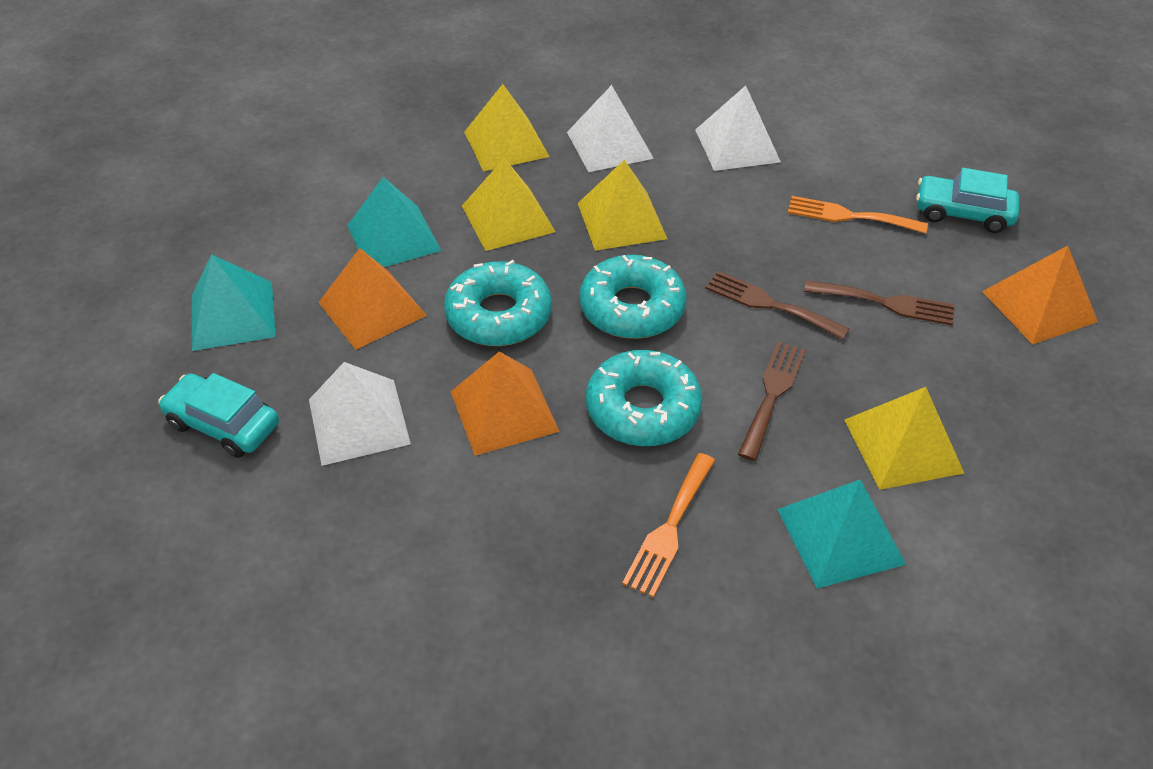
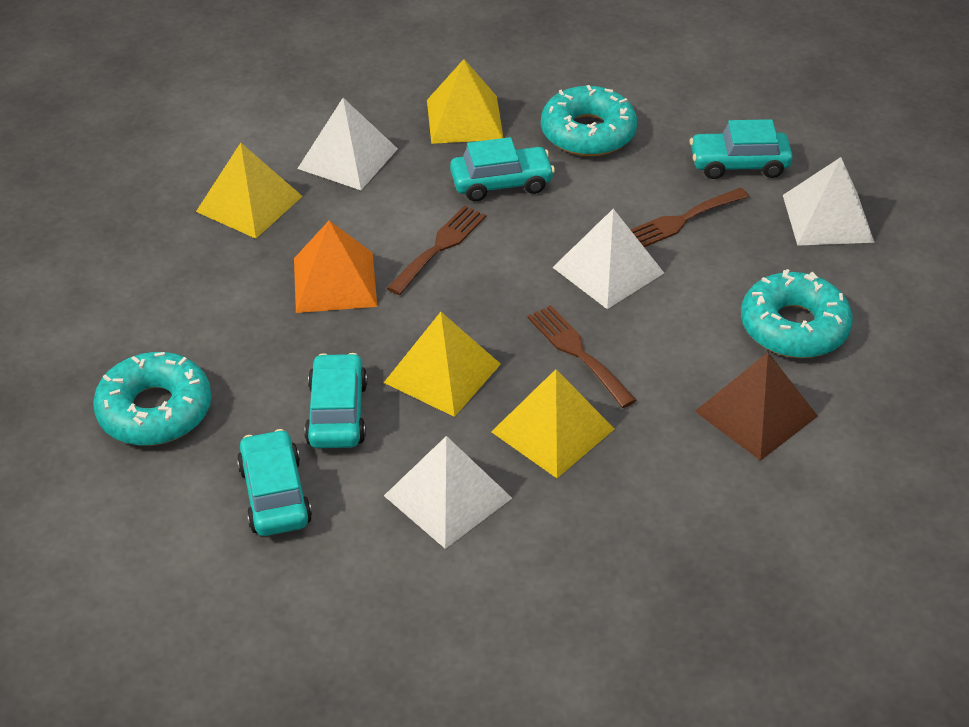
brown pyramid: 0 -> 1
orange fork: 2 -> 0
orange pyramid: 3 -> 1
turquoise car: 2 -> 4
turquoise pyramid: 3 -> 0
white pyramid: 3 -> 4

